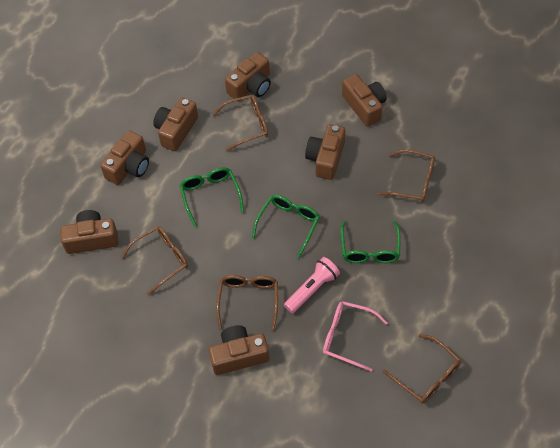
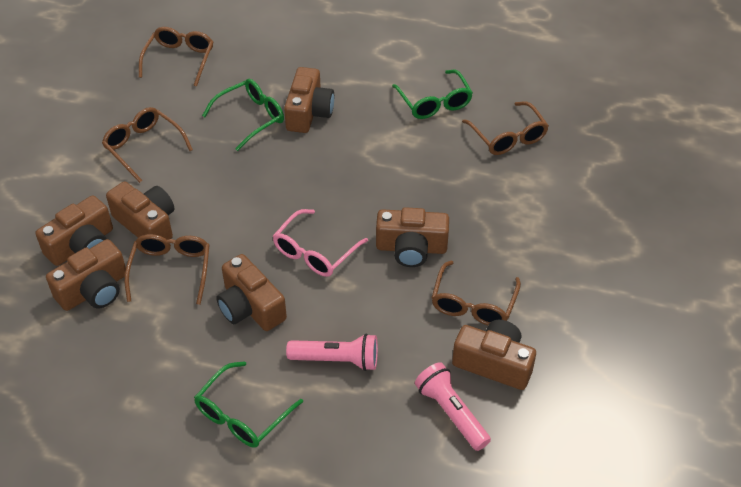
pink flashlight: 1 -> 2

